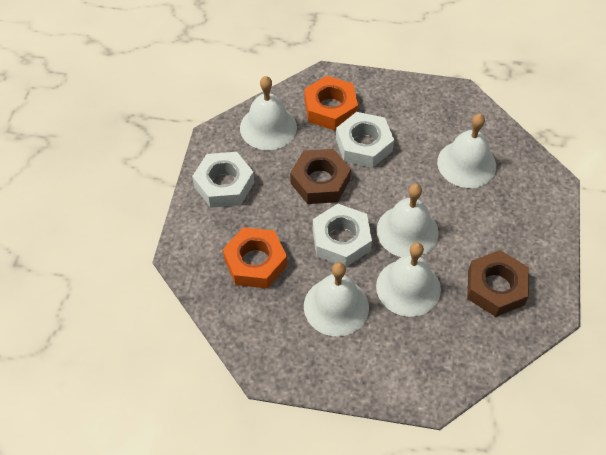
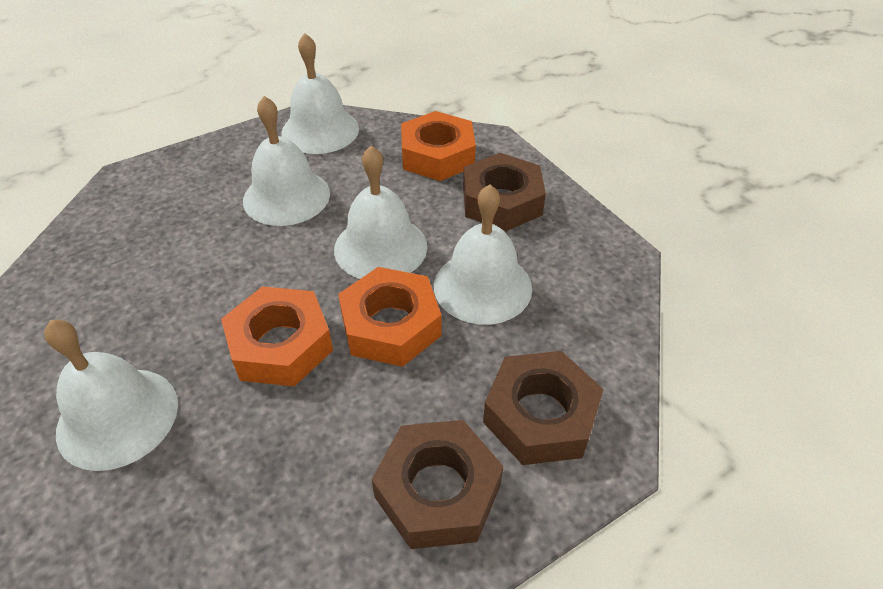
brown nut: 2 -> 3
orange nut: 2 -> 3
white nut: 3 -> 0

